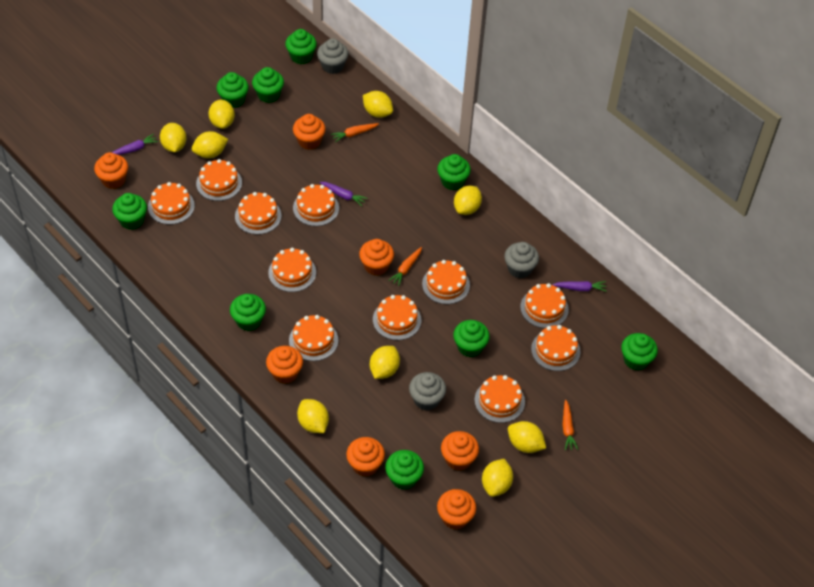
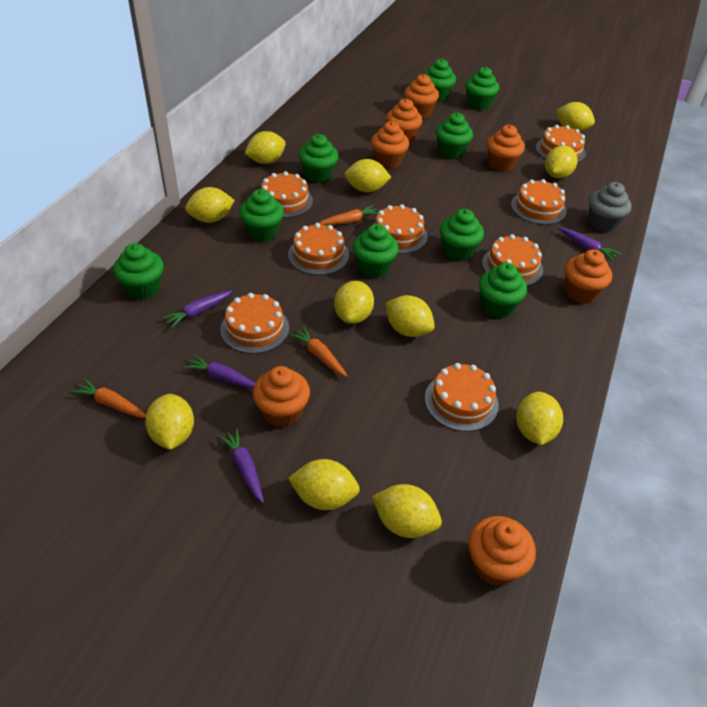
grey cupcake: 3 -> 1
orange cake: 11 -> 8
purple carrot: 3 -> 4
yellow lemon: 9 -> 11

